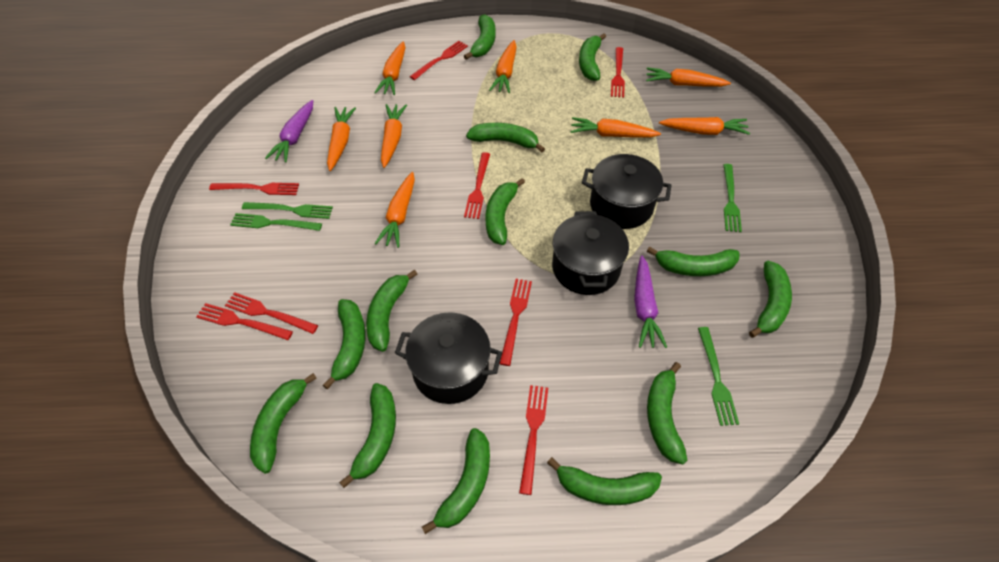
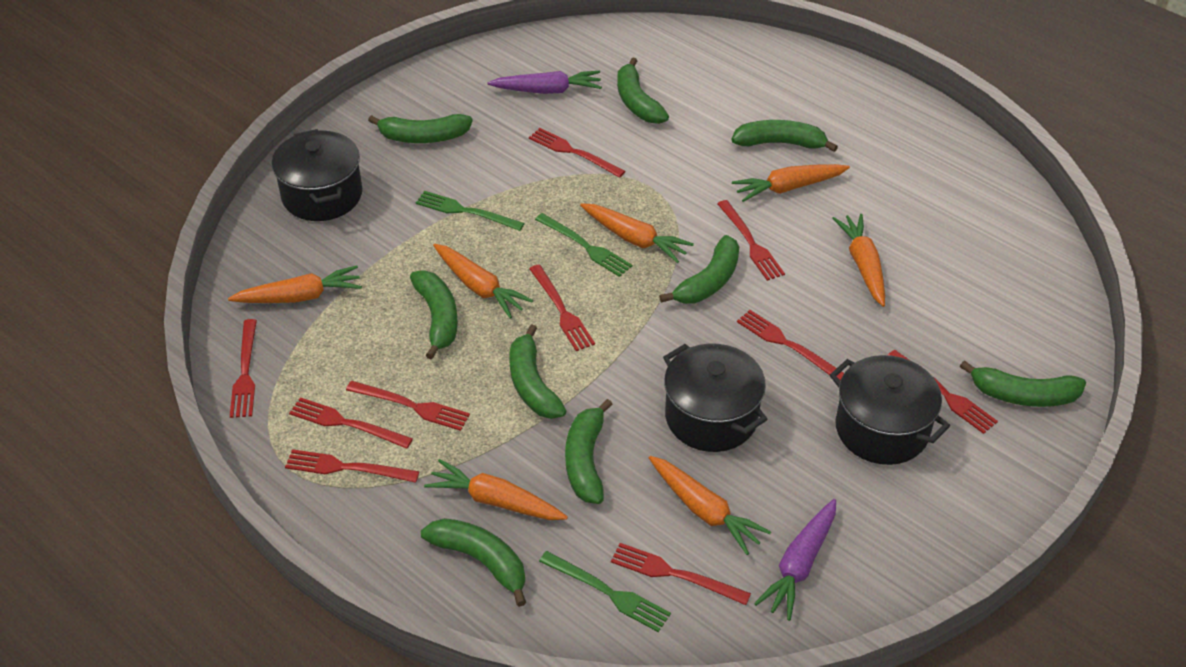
green banana: 13 -> 9
green fork: 4 -> 3
orange carrot: 8 -> 7
red fork: 8 -> 10

